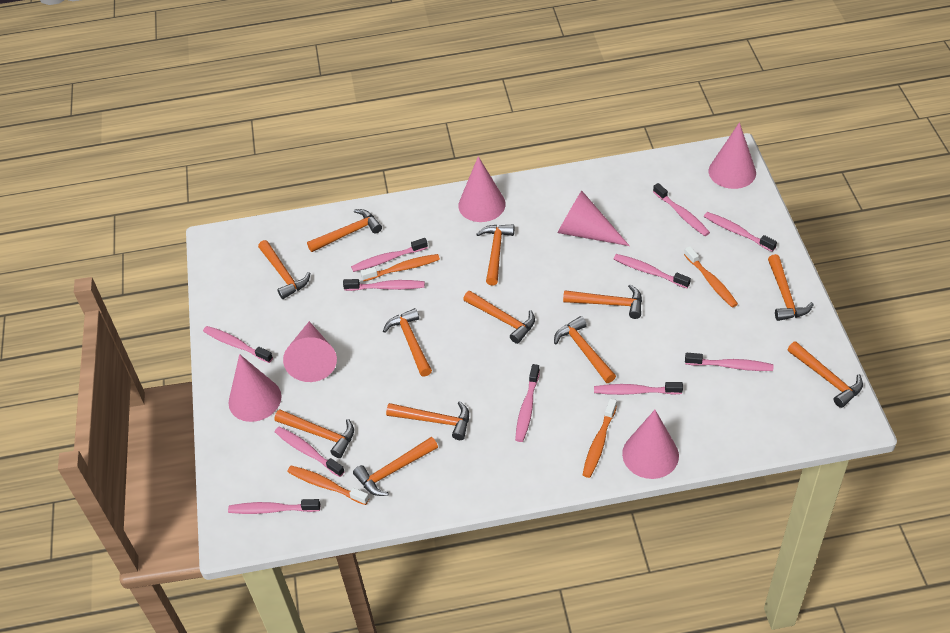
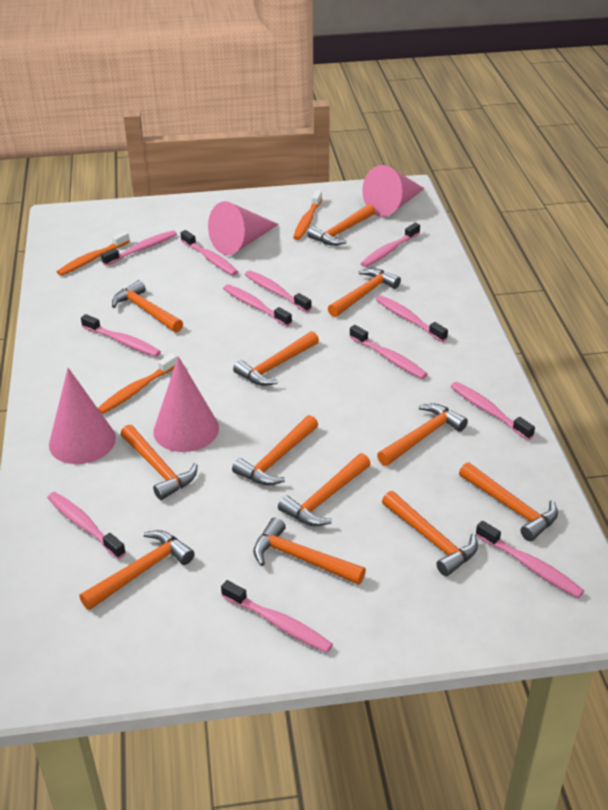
orange toothbrush: 4 -> 3
pink cone: 6 -> 4
pink toothbrush: 11 -> 12

